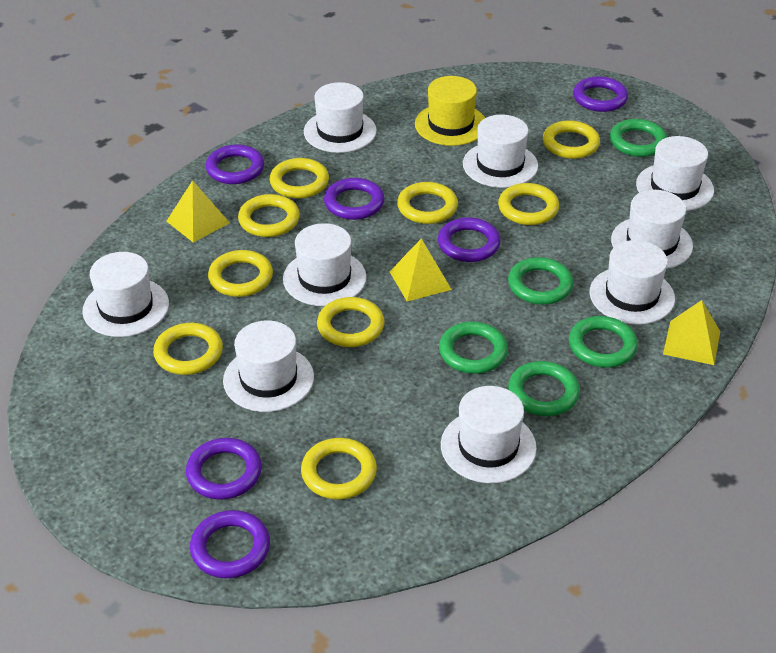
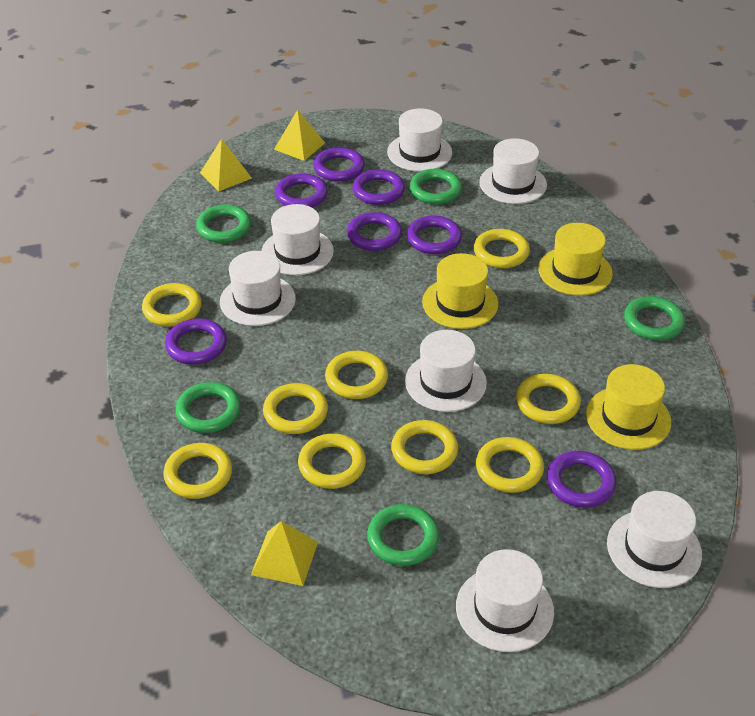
purple ring: 6 -> 7
white hat: 9 -> 7
yellow hat: 1 -> 3

